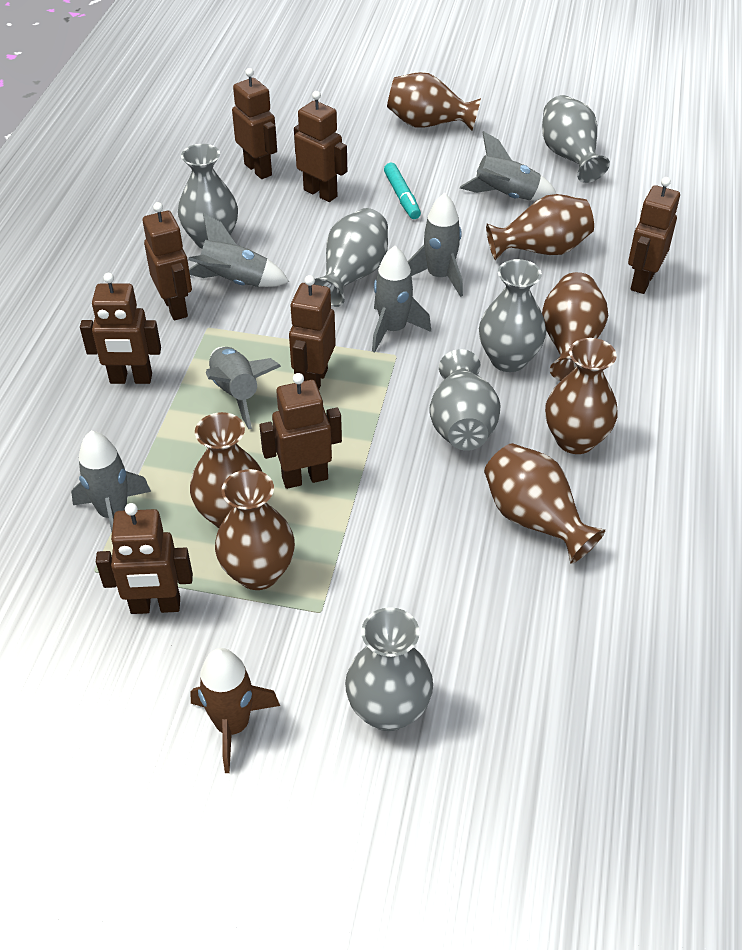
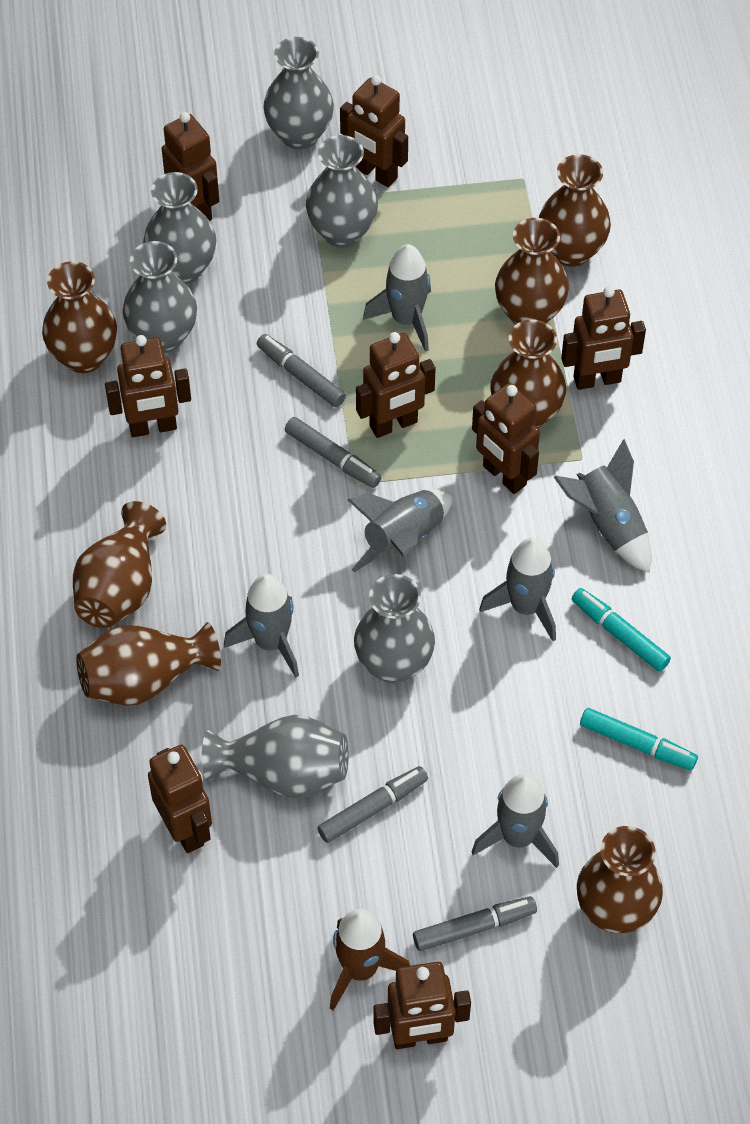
grey marker: 0 -> 4
turquoise marker: 1 -> 2

